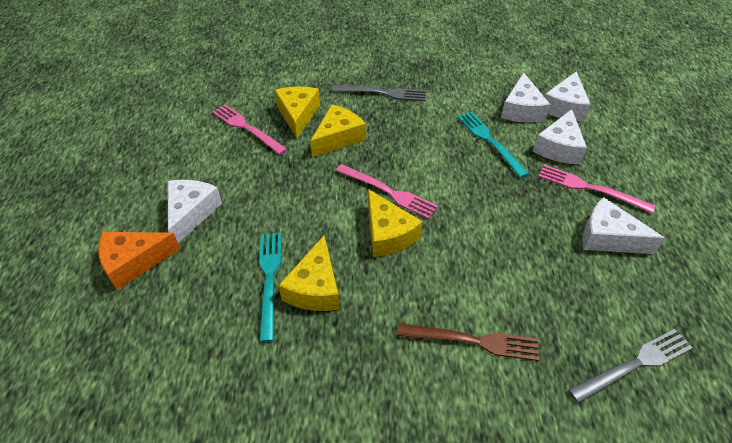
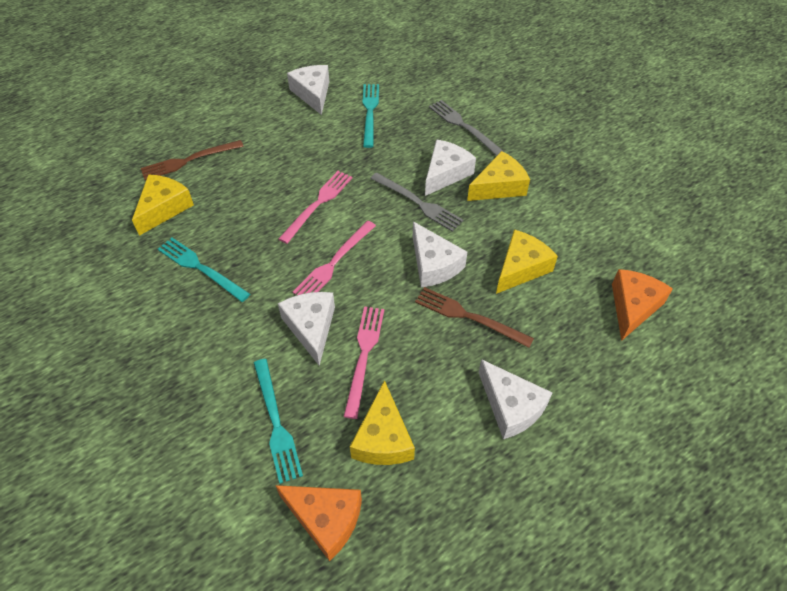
brown fork: 1 -> 2
orange cheese: 1 -> 2
turquoise fork: 2 -> 3

